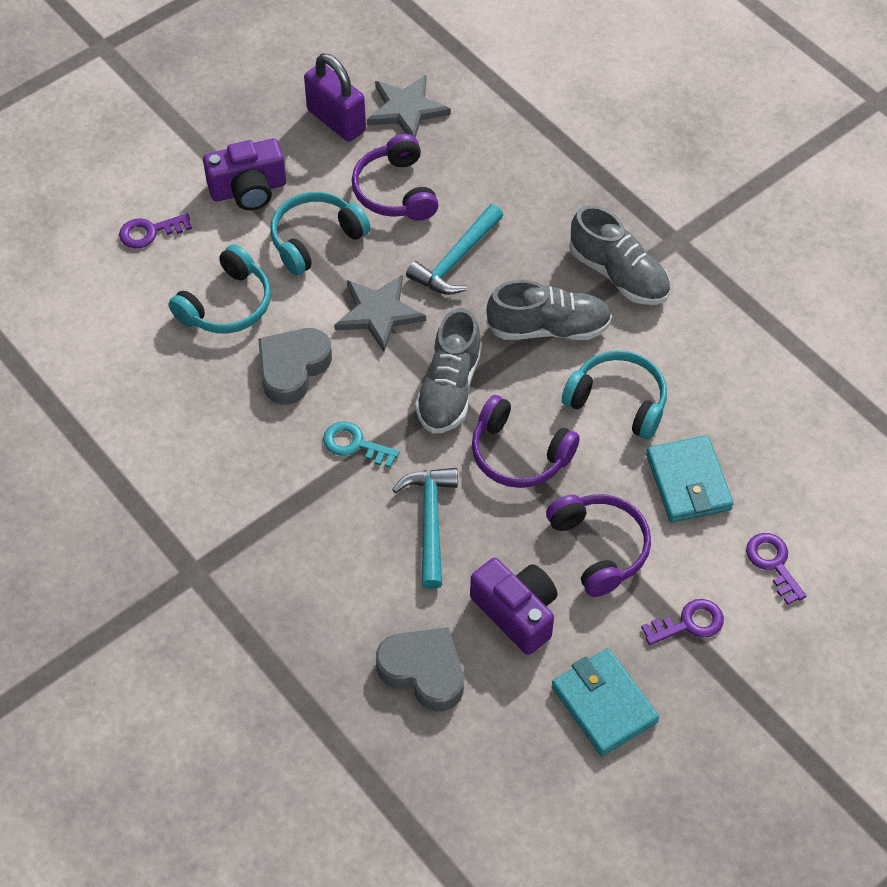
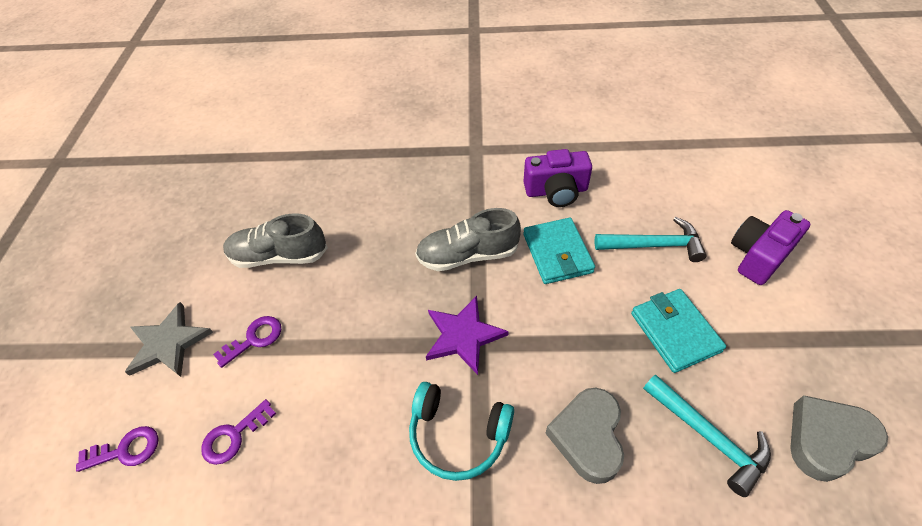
grey shoe: 3 -> 2
grey star: 2 -> 1
purple headphones: 3 -> 0
purple padlock: 1 -> 0
purple star: 0 -> 1
turquoise headphones: 3 -> 1
turquoise key: 1 -> 0

